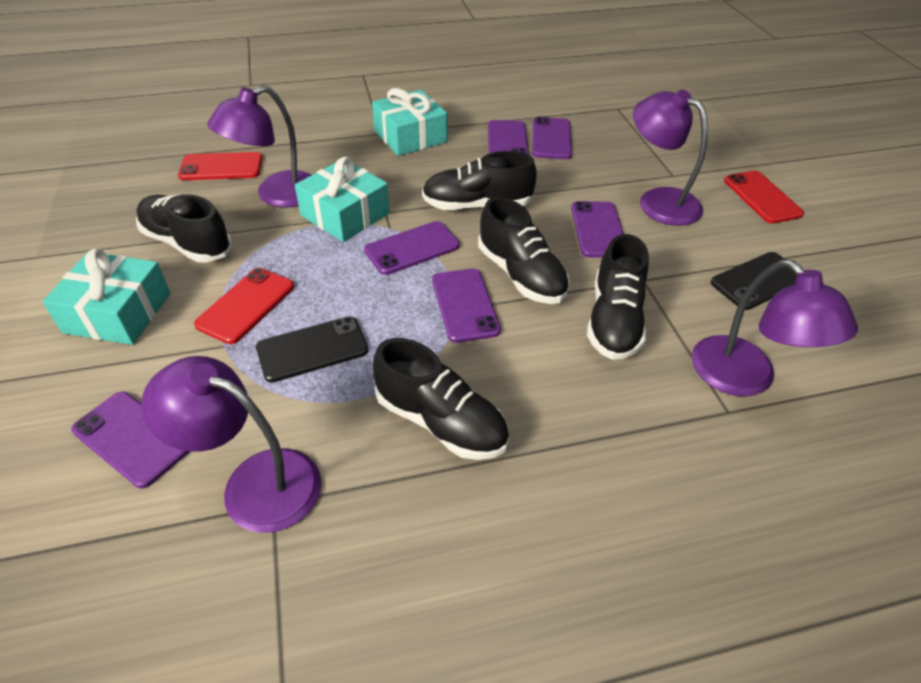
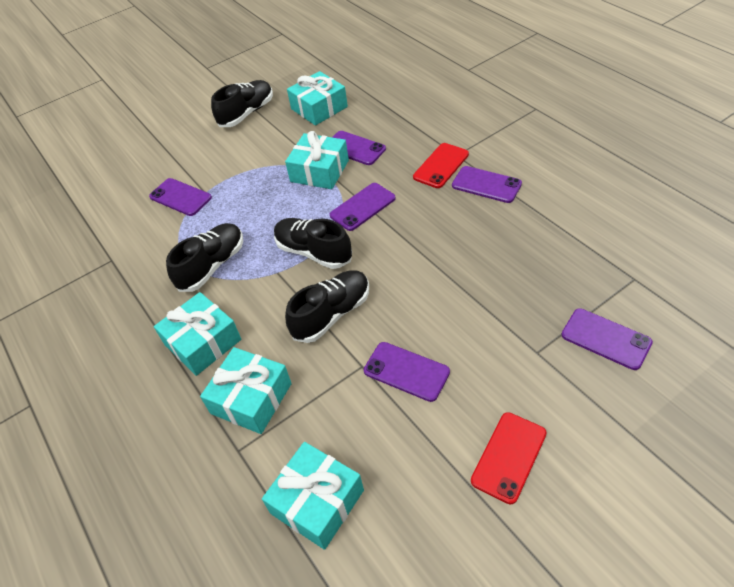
black phone: 2 -> 0
black shoe: 5 -> 4
purple lamp: 4 -> 0
red phone: 3 -> 2
turquoise gift: 3 -> 5

